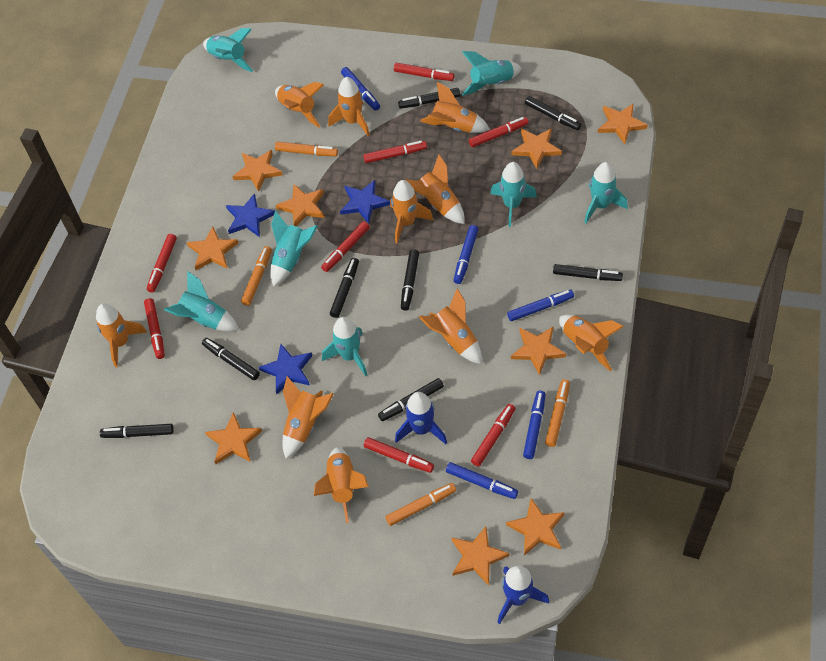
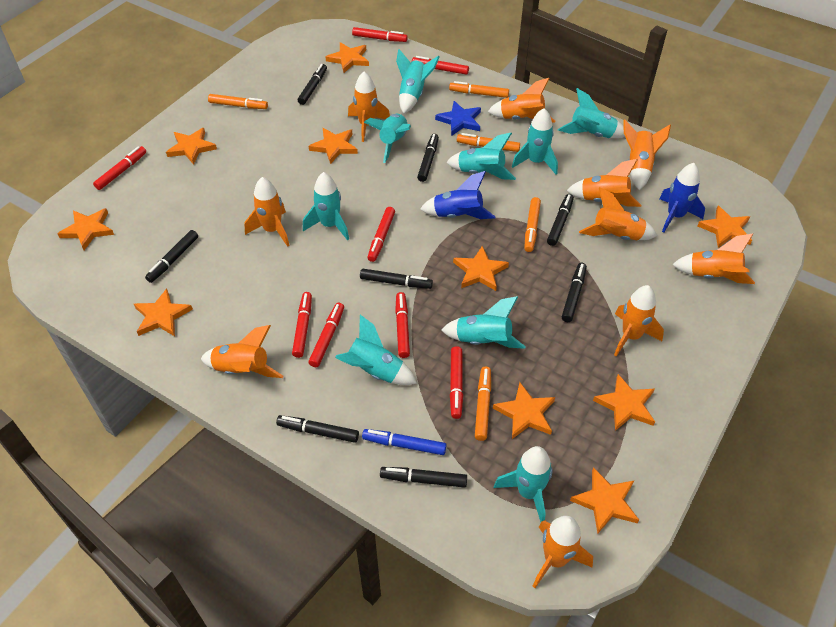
blue marker: 5 -> 1
blue star: 3 -> 1
orange marker: 4 -> 5
orange star: 9 -> 10
turquoise rocket: 7 -> 9

